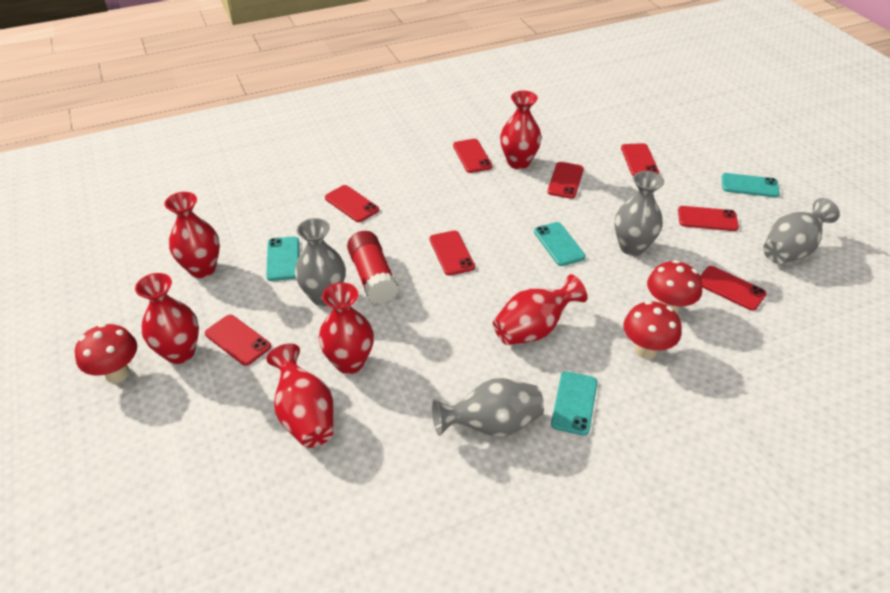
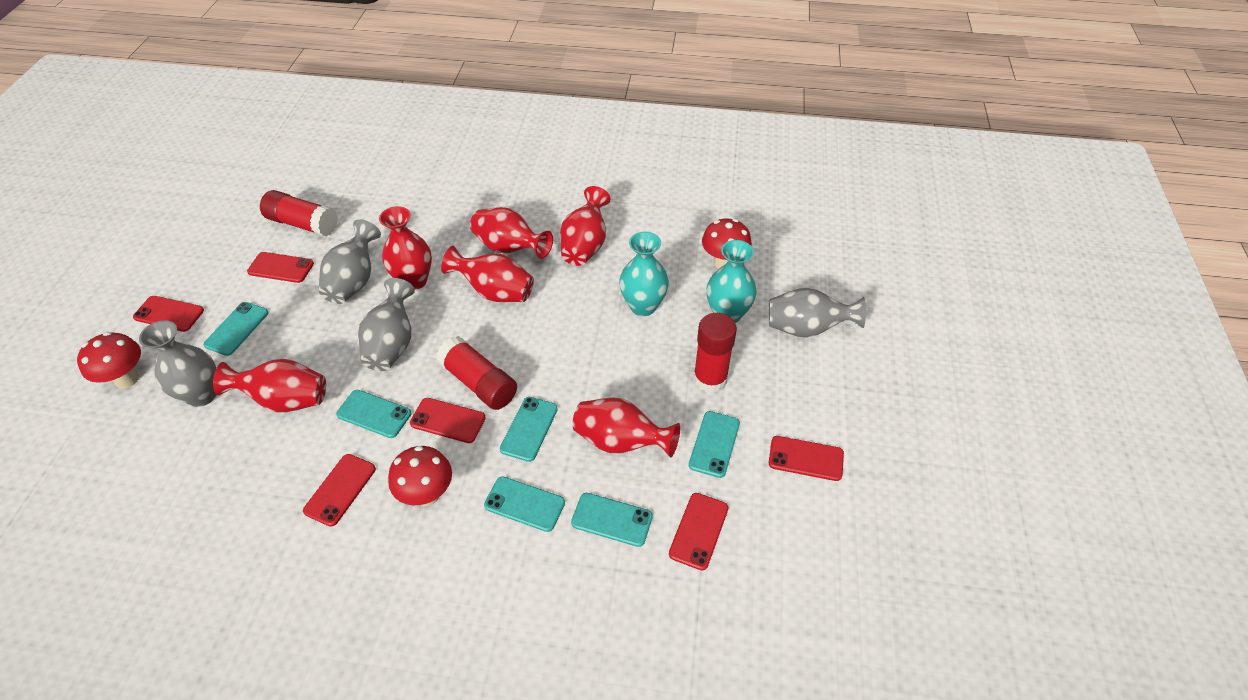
red glue stick: 1 -> 3
red phone: 8 -> 6
turquoise phone: 4 -> 6
turquoise vase: 0 -> 2

